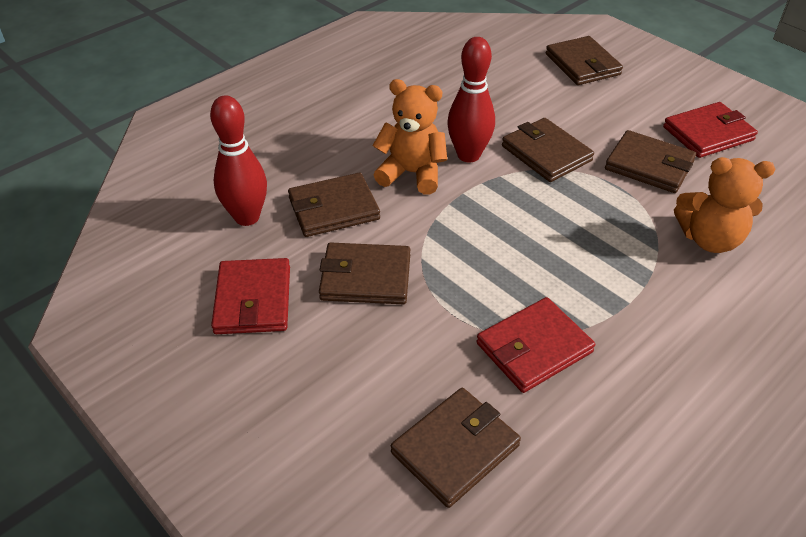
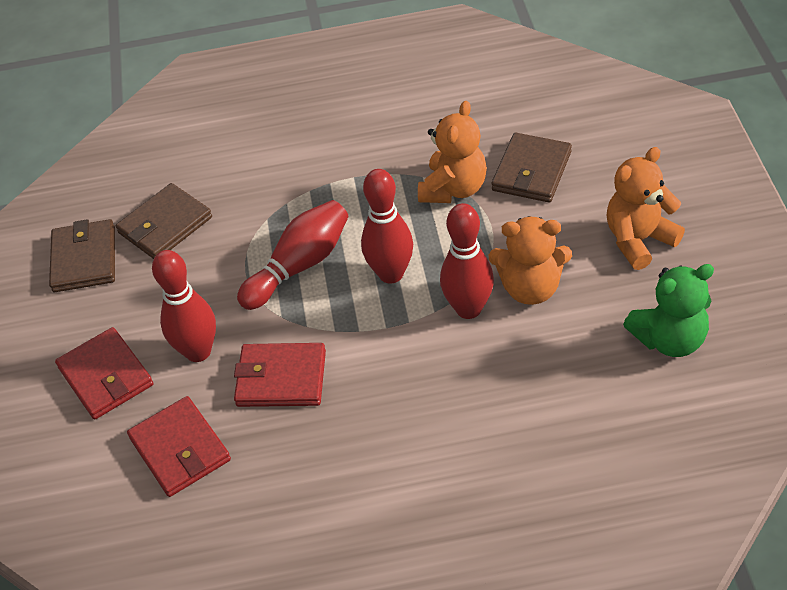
brown wallet: 6 -> 3
green teddy bear: 0 -> 1
orange teddy bear: 2 -> 3
red bowling pin: 2 -> 4

